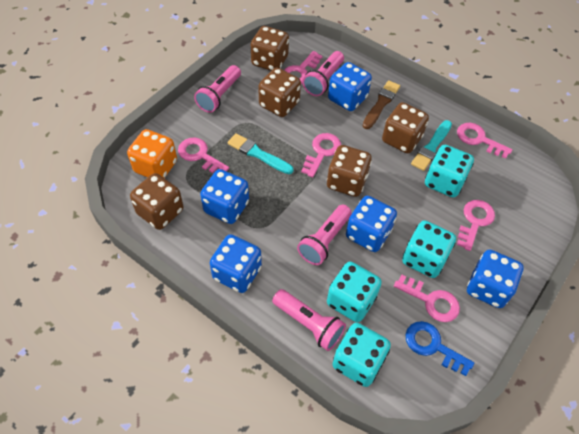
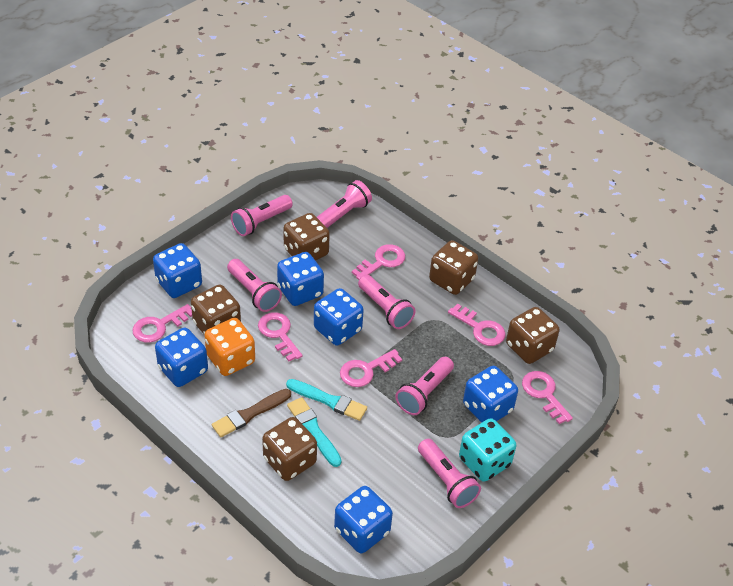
blue dice: 5 -> 6
blue key: 1 -> 0
pink flashlight: 4 -> 6
turquoise dice: 4 -> 1

